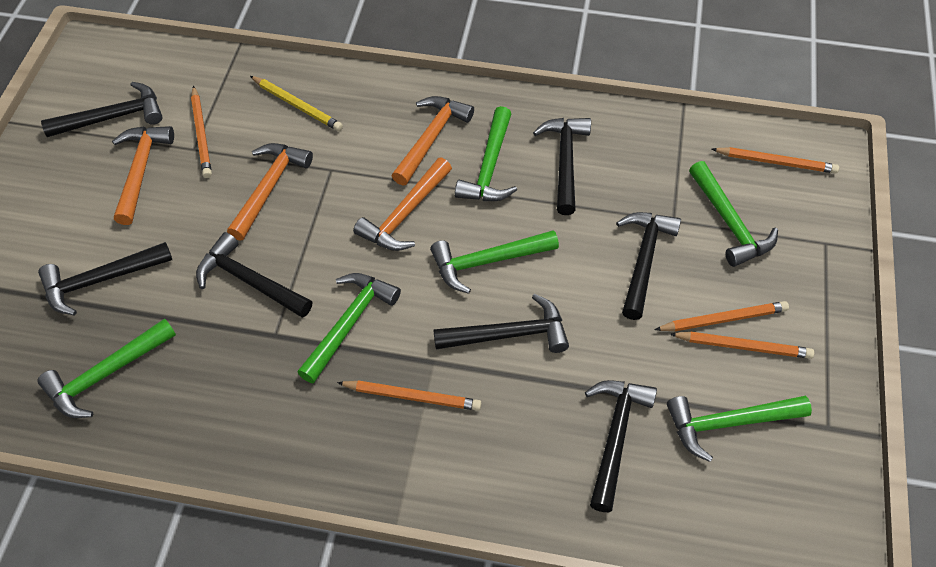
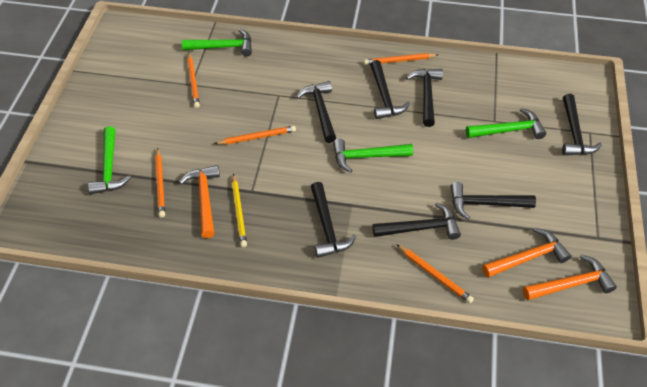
green hammer: 6 -> 4
orange hammer: 4 -> 3

